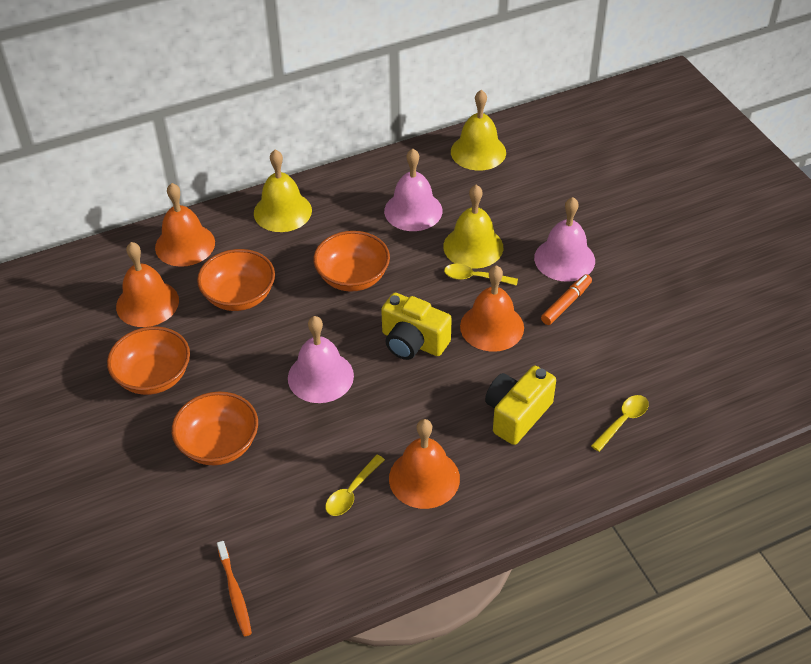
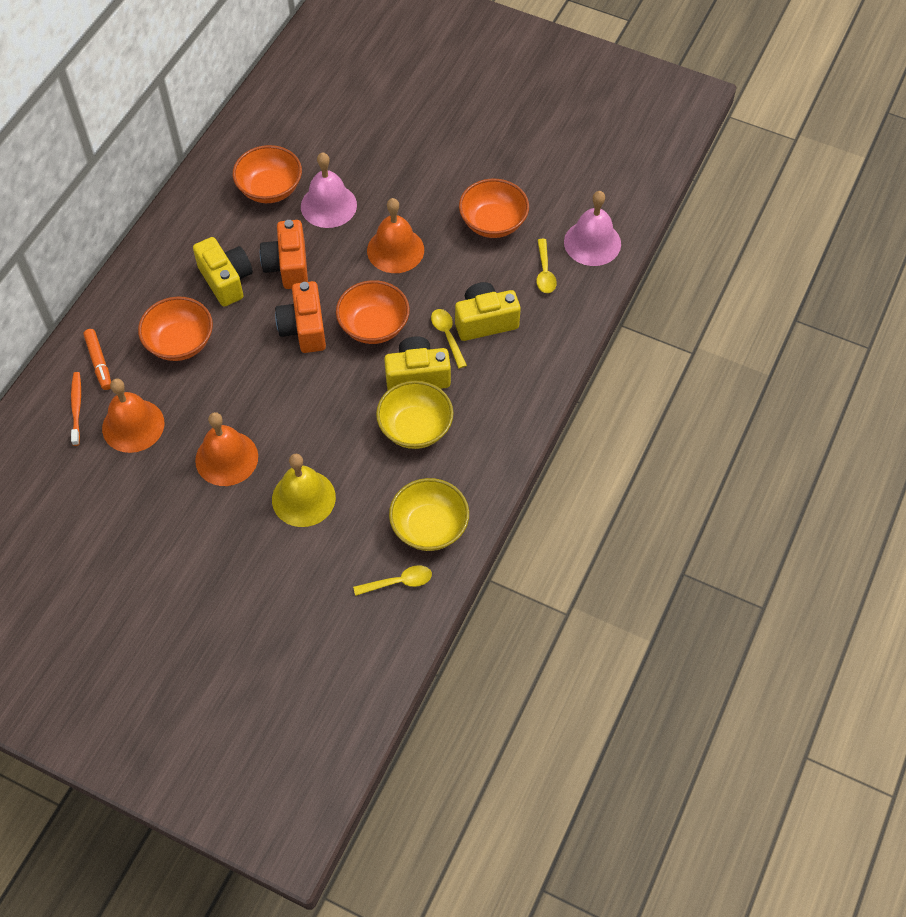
orange bell: 4 -> 3
orange camera: 0 -> 2
pink bell: 3 -> 2
yellow bell: 3 -> 1
yellow bowl: 0 -> 2
yellow camera: 2 -> 3

